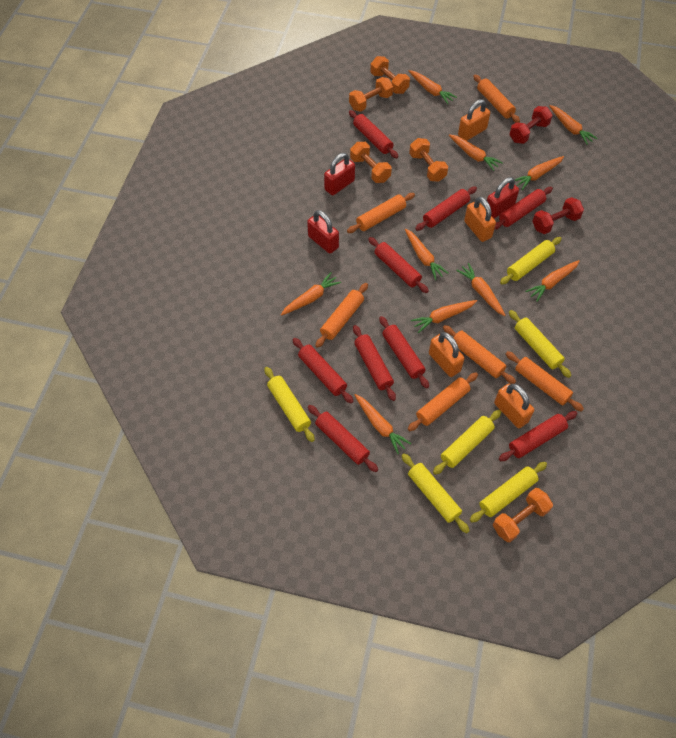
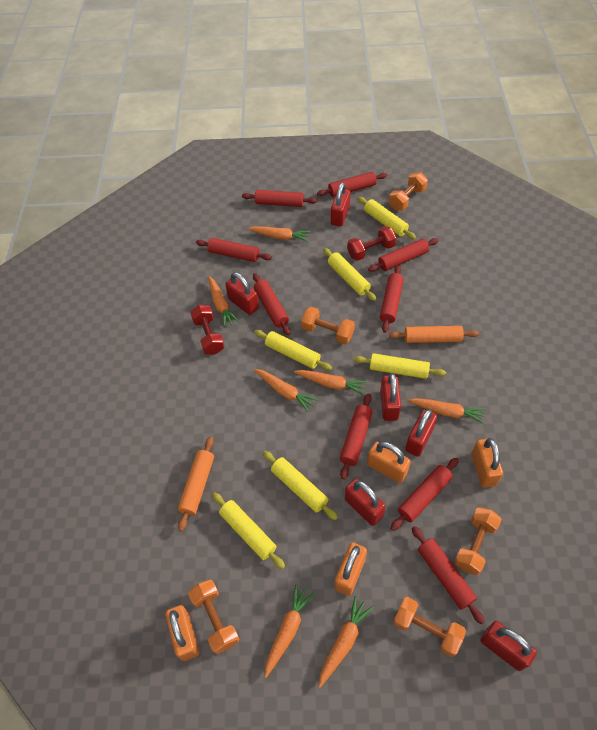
orange carrot: 10 -> 7
orange rolling pin: 6 -> 2
red padlock: 3 -> 6

